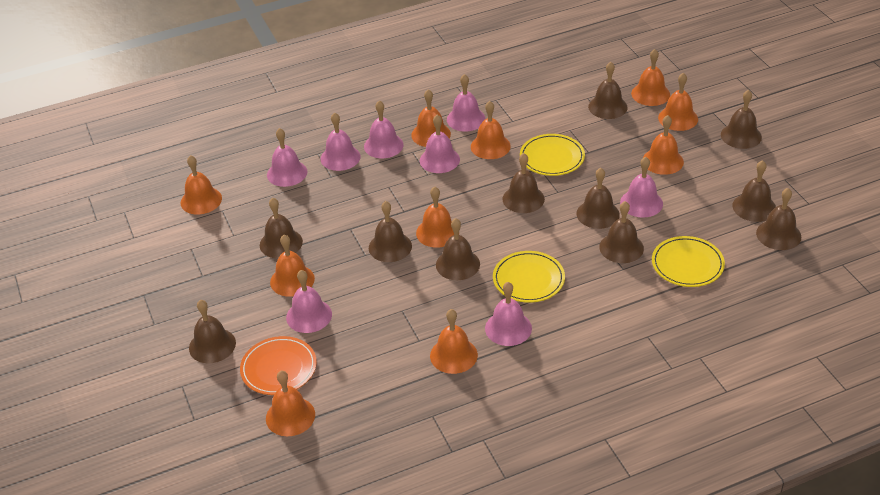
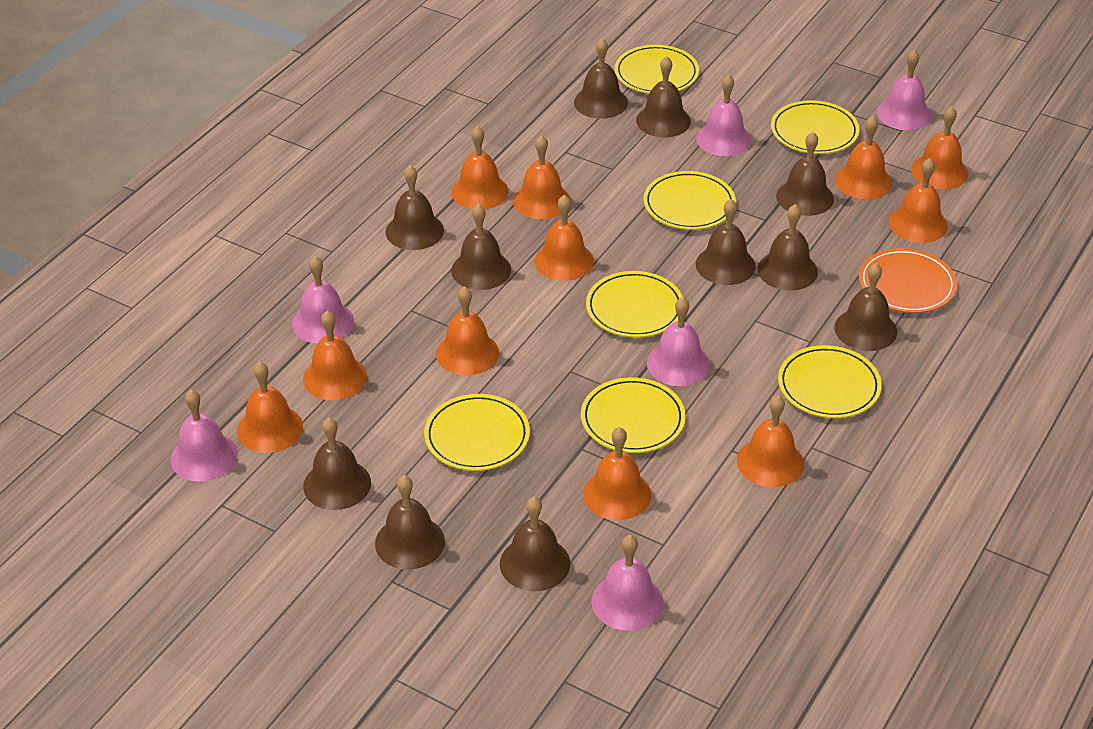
orange bell: 10 -> 11
pink bell: 8 -> 6
yellow plate: 3 -> 7

